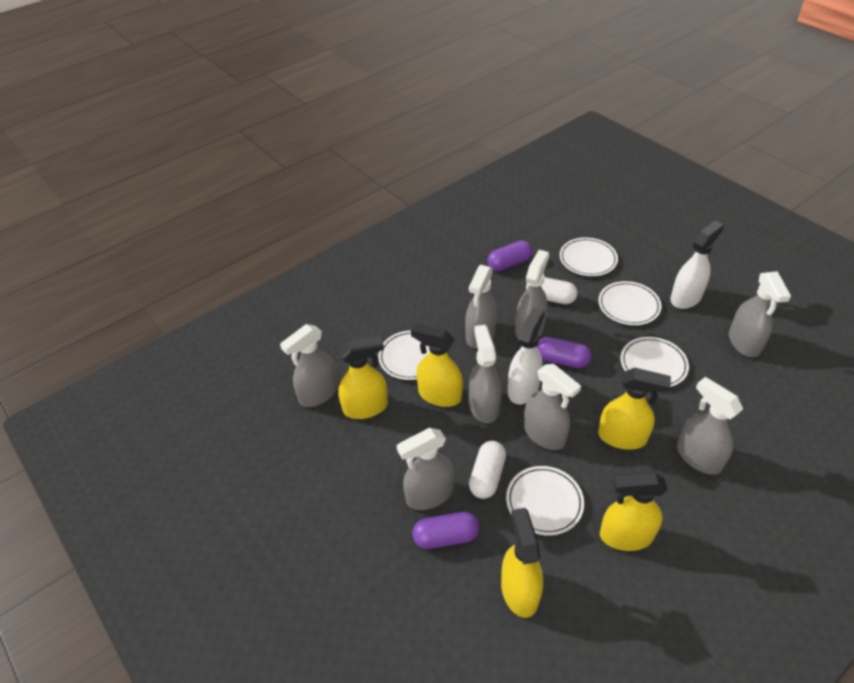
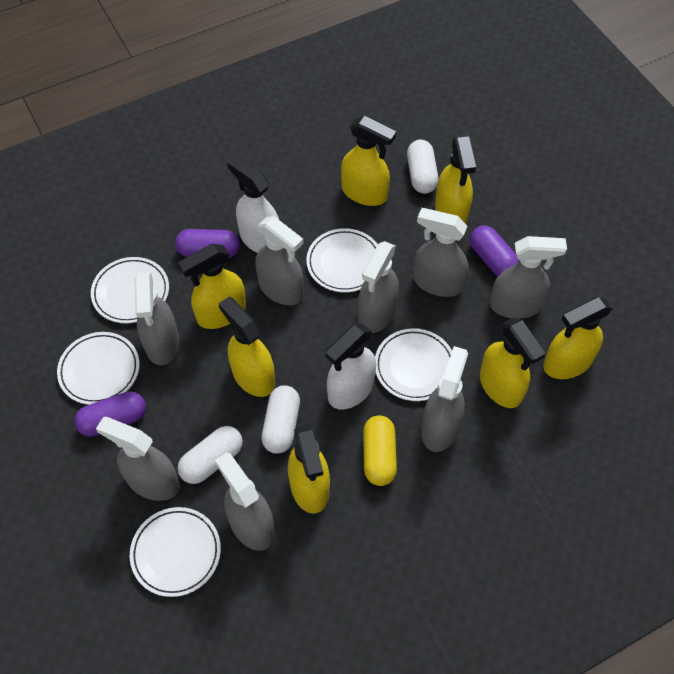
white capsule: 2 -> 3
yellow capsule: 0 -> 1
yellow spray bottle: 5 -> 7

